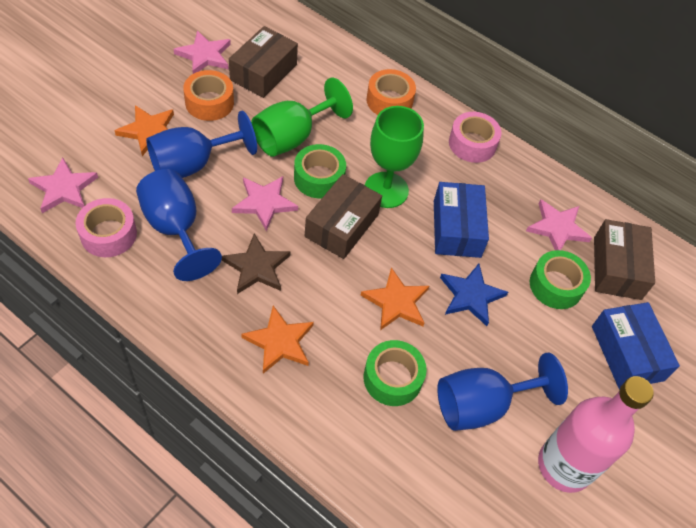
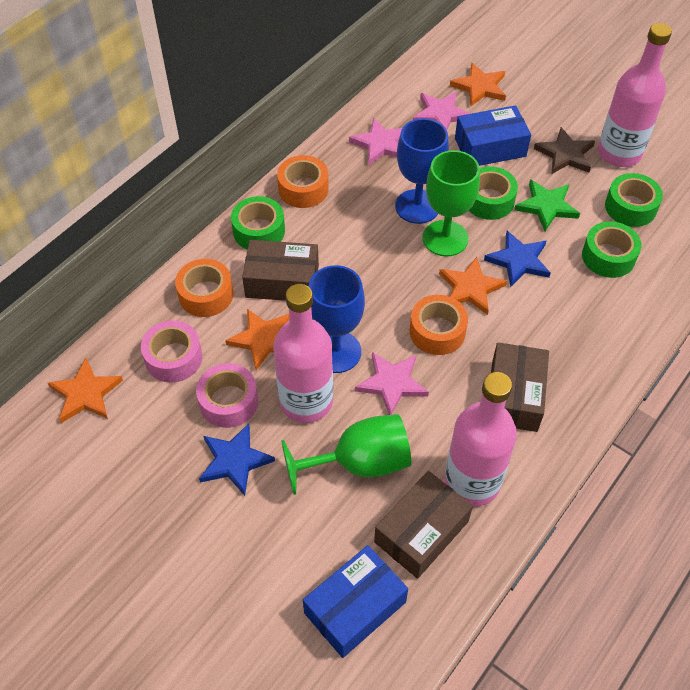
blue goblet: 3 -> 2
blue star: 1 -> 2
green star: 0 -> 1
green tape: 3 -> 4
orange star: 3 -> 4
orange tape: 2 -> 3
pink bottle: 1 -> 3
pink star: 4 -> 3

